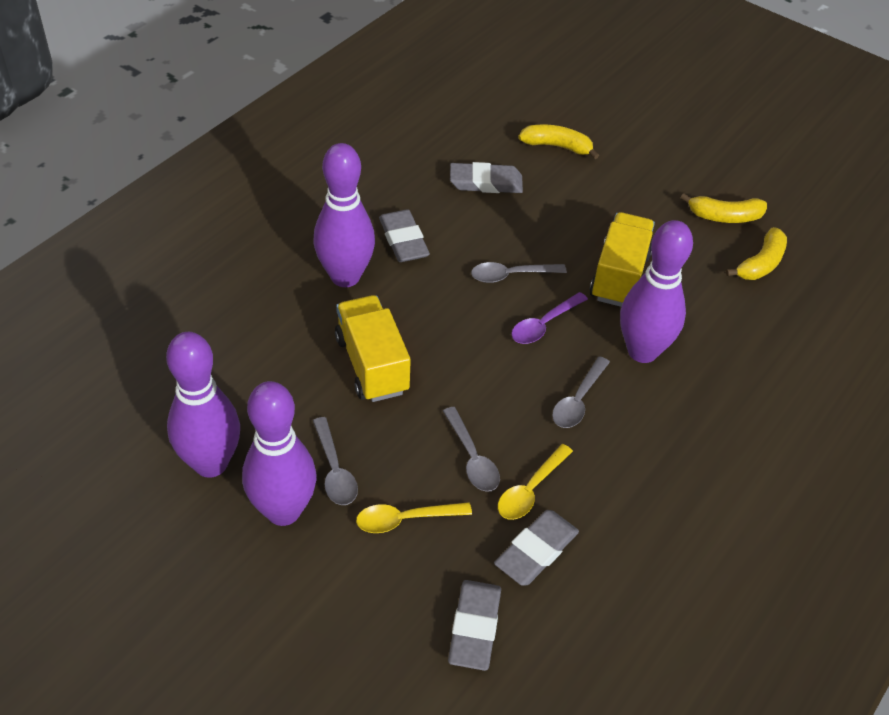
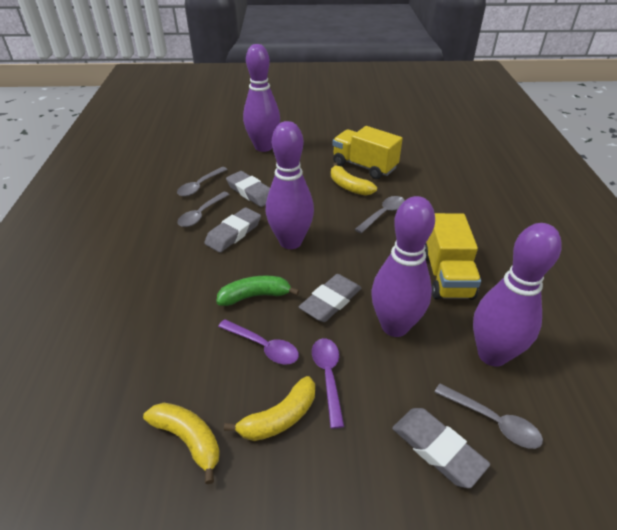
green banana: 0 -> 1
purple spoon: 1 -> 2
yellow spoon: 2 -> 0

